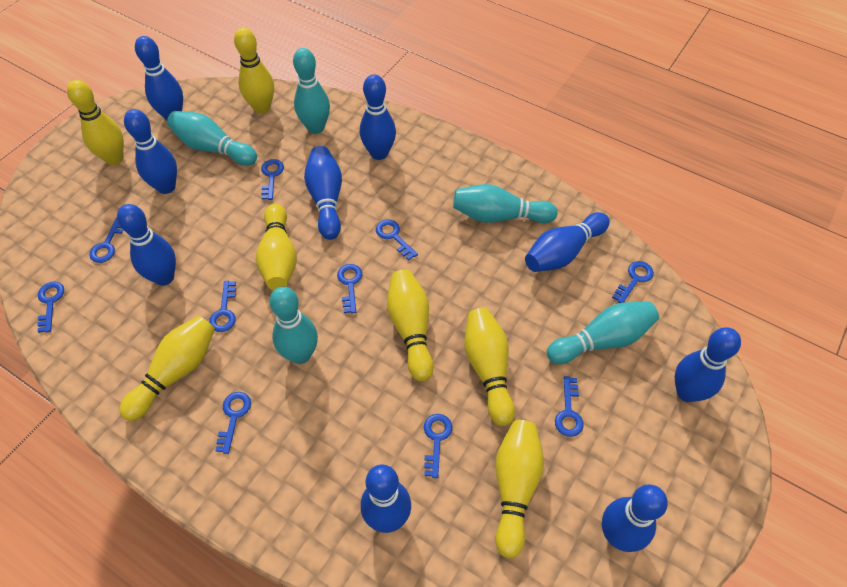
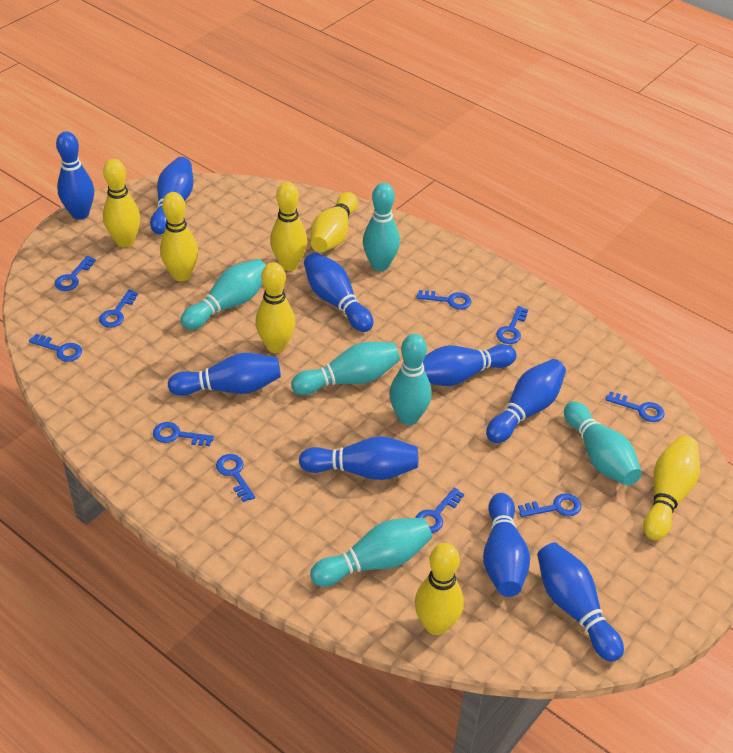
turquoise bowling pin: 5 -> 6

